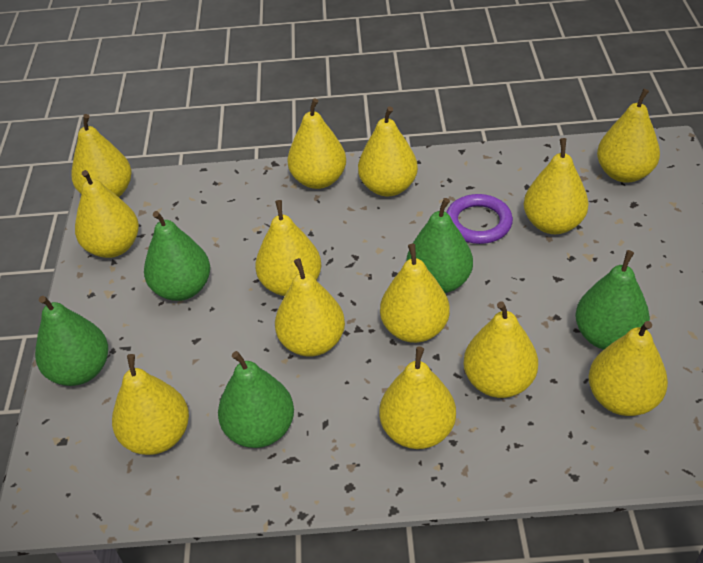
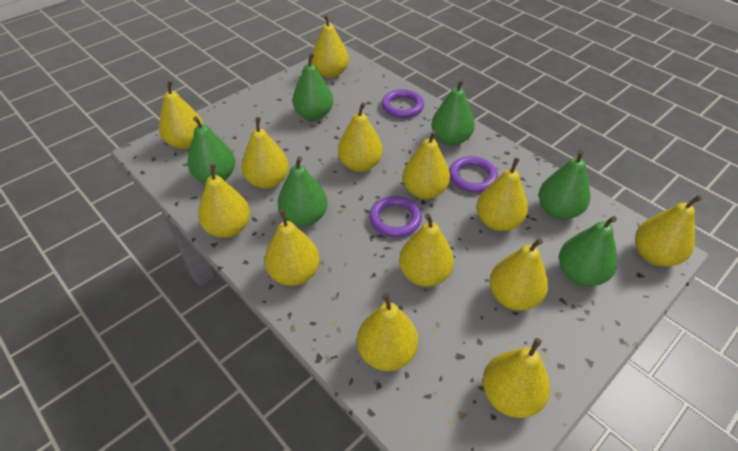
green pear: 5 -> 6
purple ring: 1 -> 3

